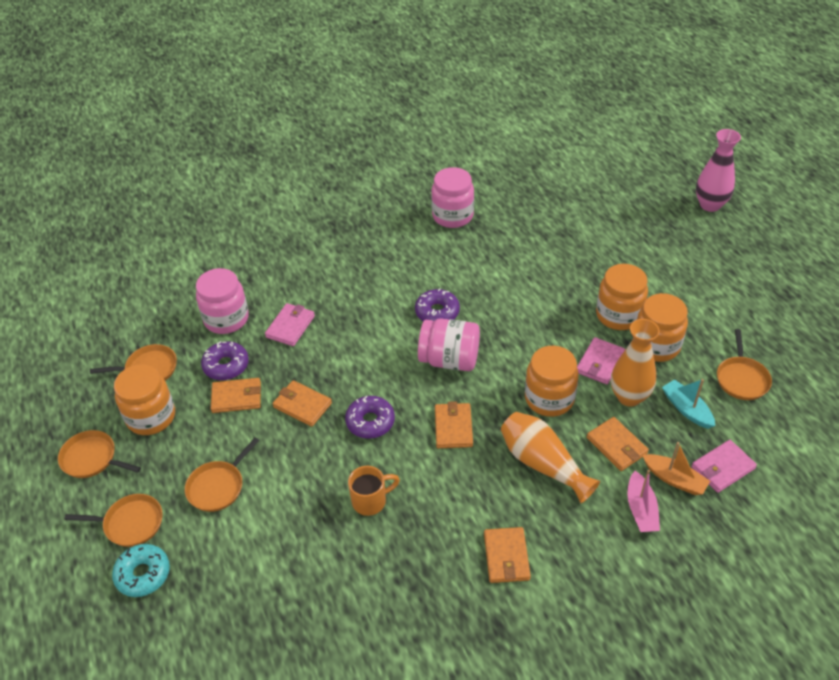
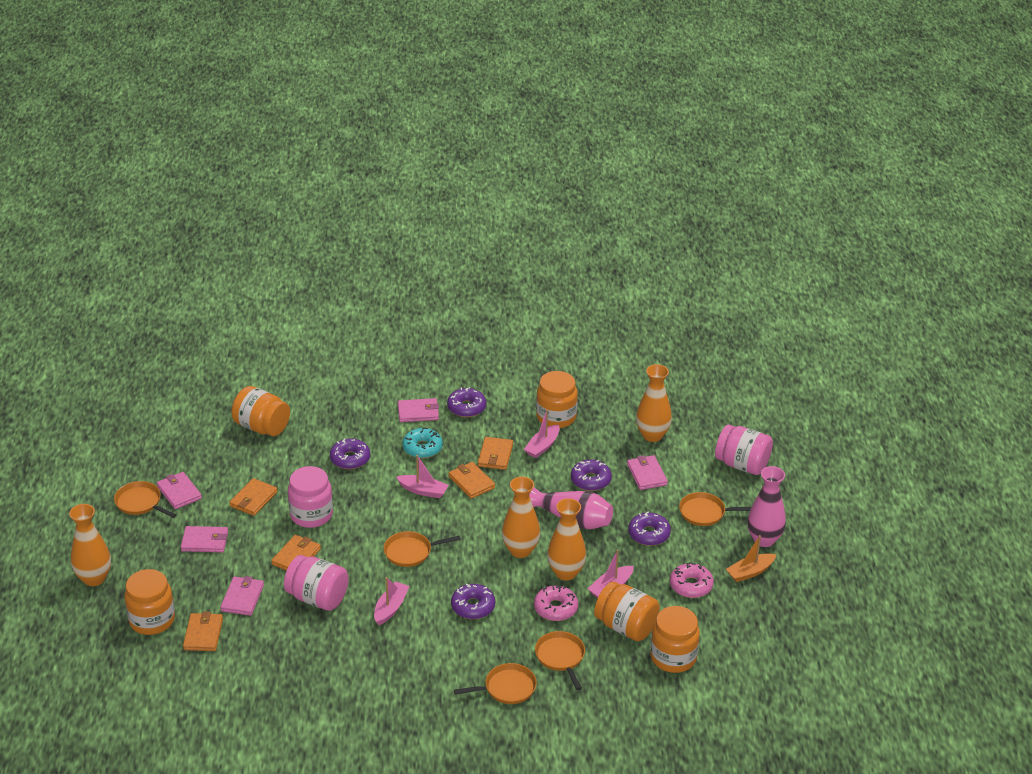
orange jar: 4 -> 5
orange mug: 1 -> 0
orange vase: 2 -> 4
pink boat: 1 -> 4
pink donut: 0 -> 2
pink vase: 1 -> 2
pink wallet: 3 -> 5
purple donut: 3 -> 5
turquoise boat: 1 -> 0

